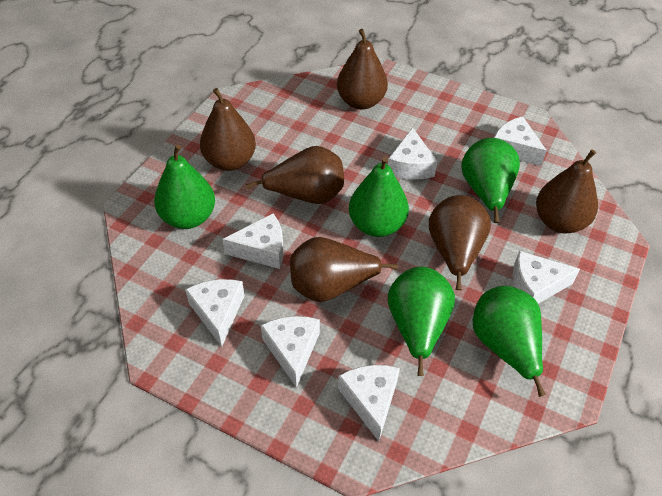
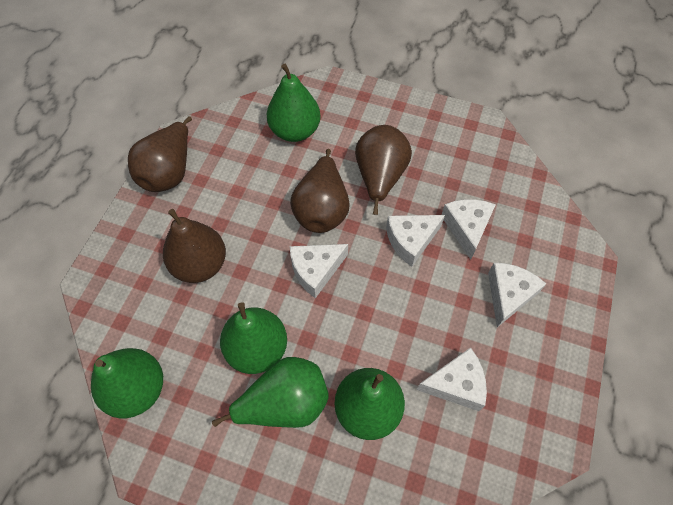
brown pear: 6 -> 4
white cheese: 7 -> 5

